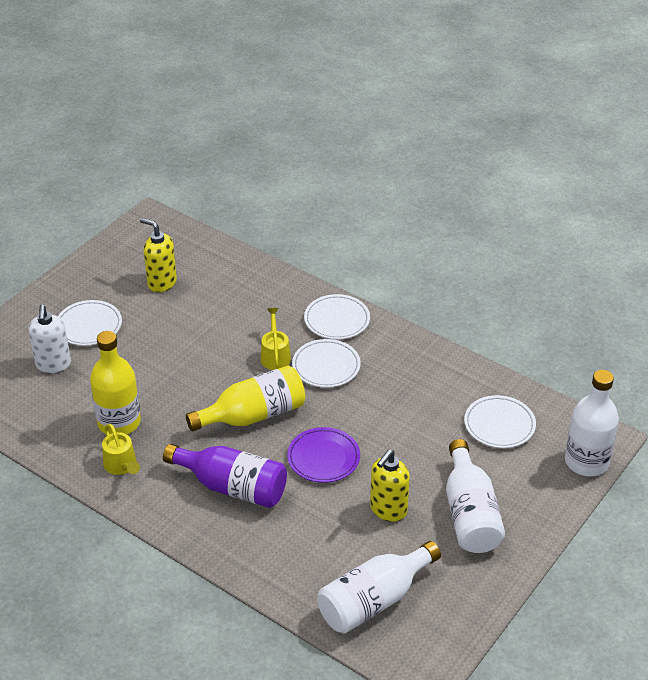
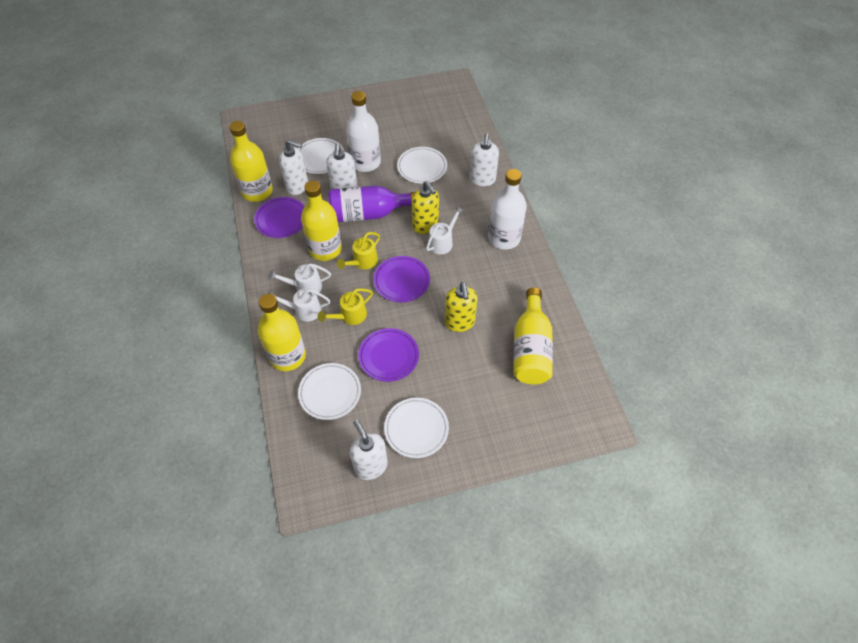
purple plate: 1 -> 3
white bottle: 3 -> 2
white soap dispenser: 1 -> 4
white watering can: 0 -> 3
yellow bottle: 2 -> 4

